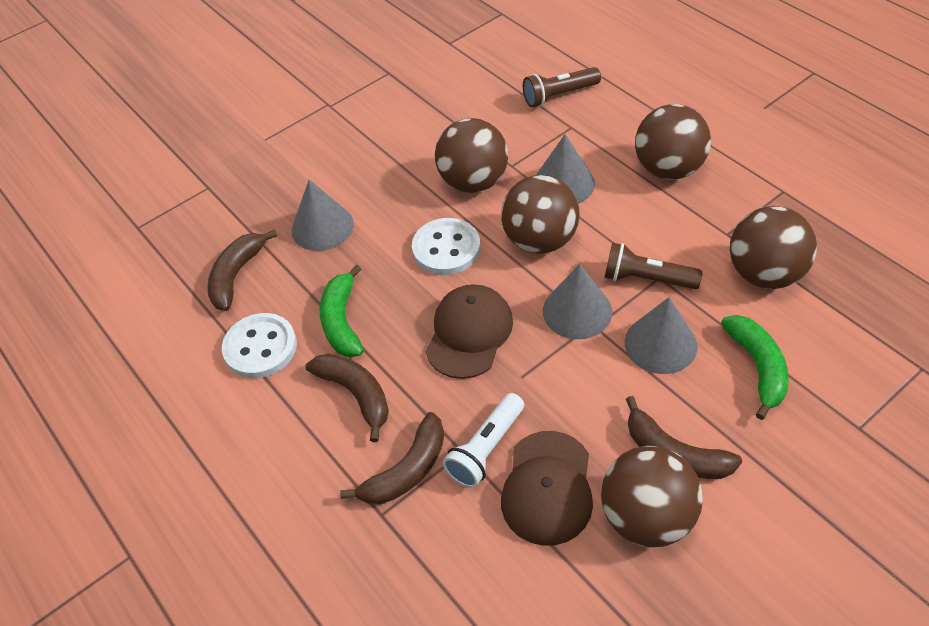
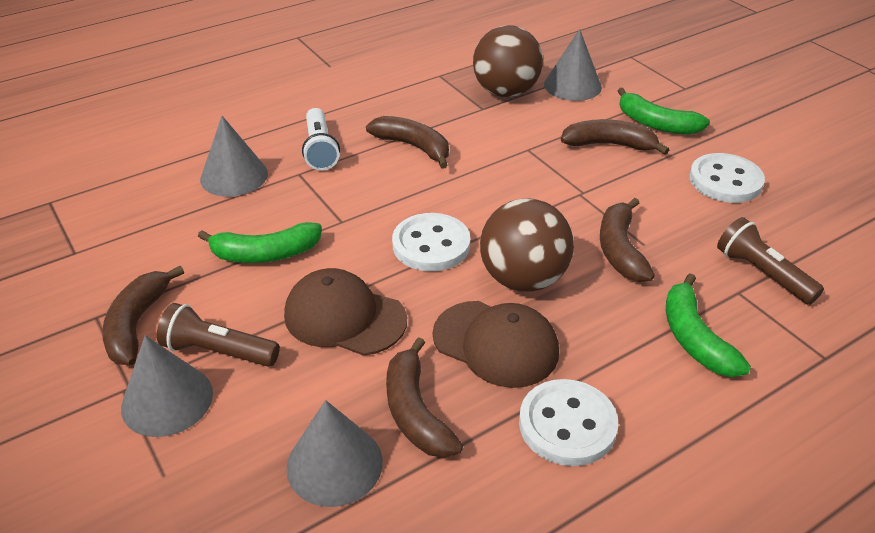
brown ball: 5 -> 2
brown banana: 4 -> 5
green banana: 2 -> 3
white button: 2 -> 3

